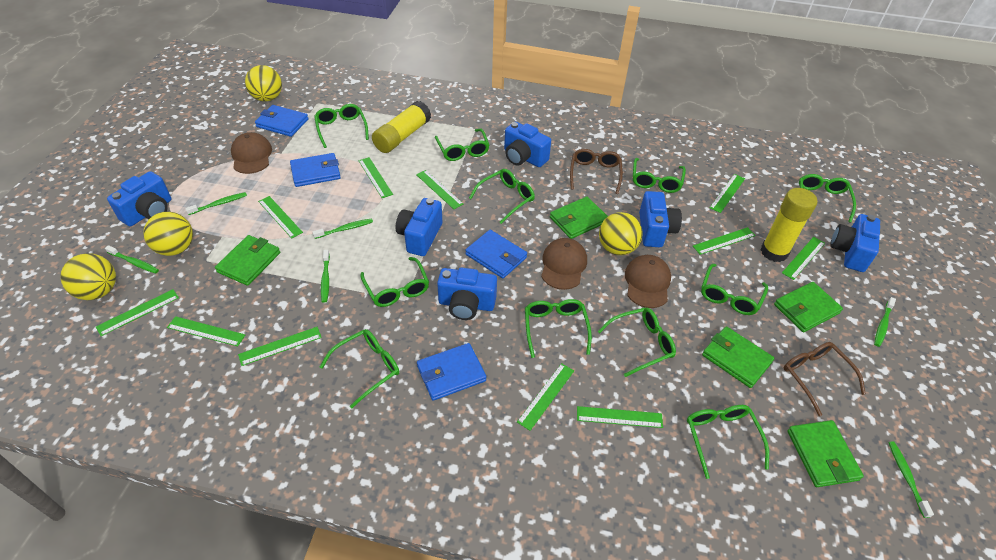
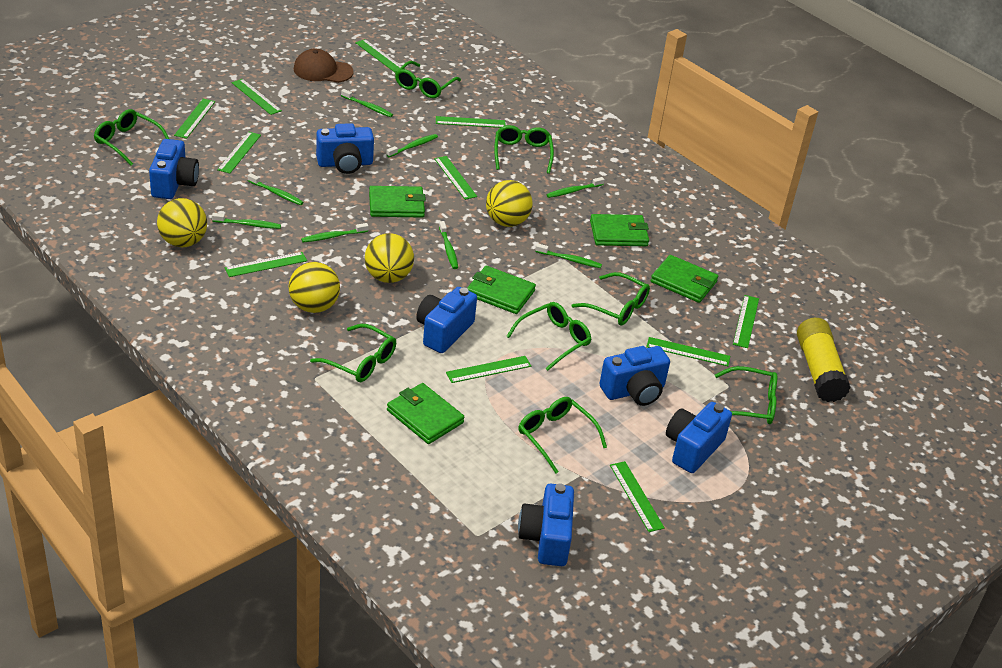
blue wallet: 4 -> 0
brown cap: 3 -> 1
brown glasses: 2 -> 0
green glasses: 11 -> 8
green toothbrush: 6 -> 8
yellow glue stick: 2 -> 1

